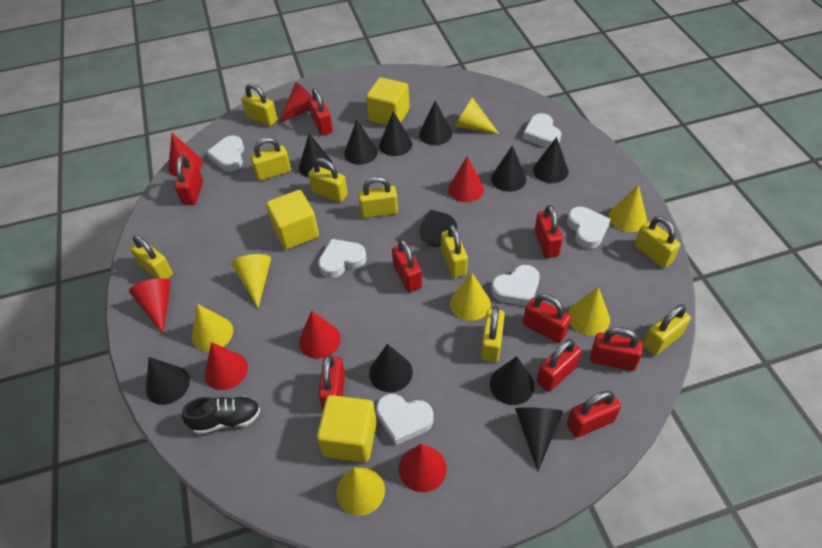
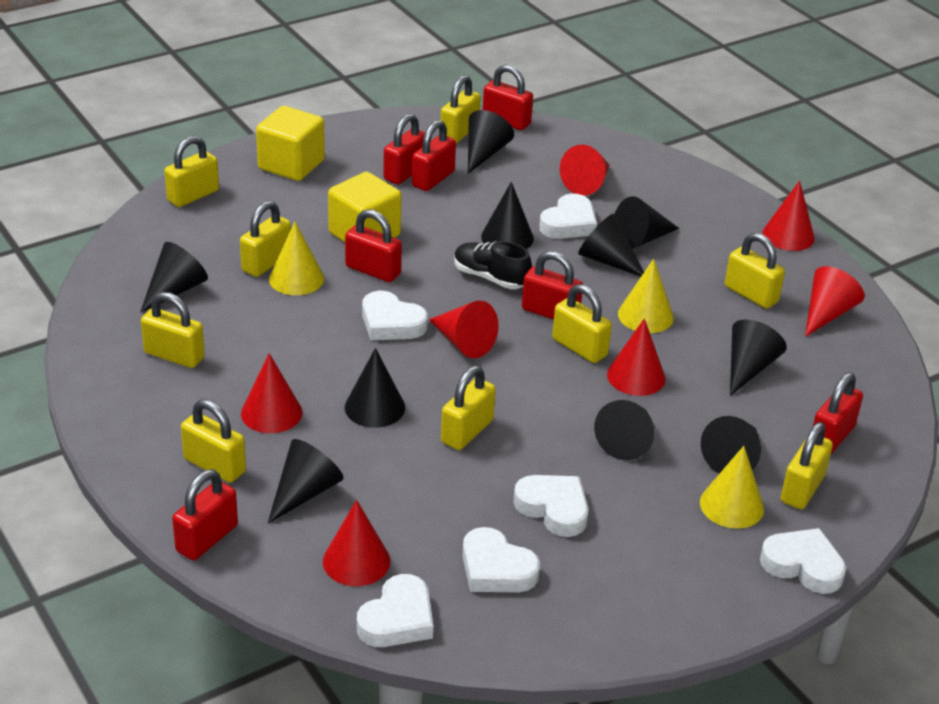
black cone: 11 -> 10
red padlock: 9 -> 7
yellow cone: 7 -> 3
yellow cube: 3 -> 2

